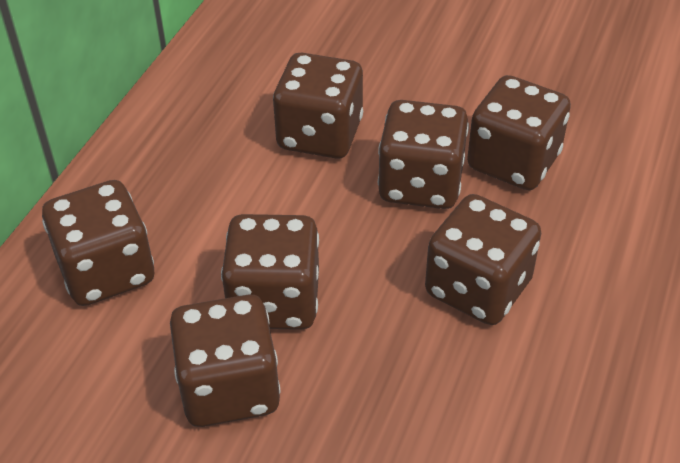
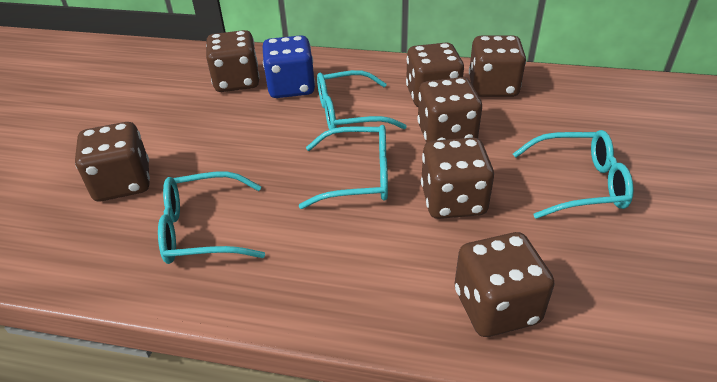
blue dice: 0 -> 1
turquoise glasses: 0 -> 4

